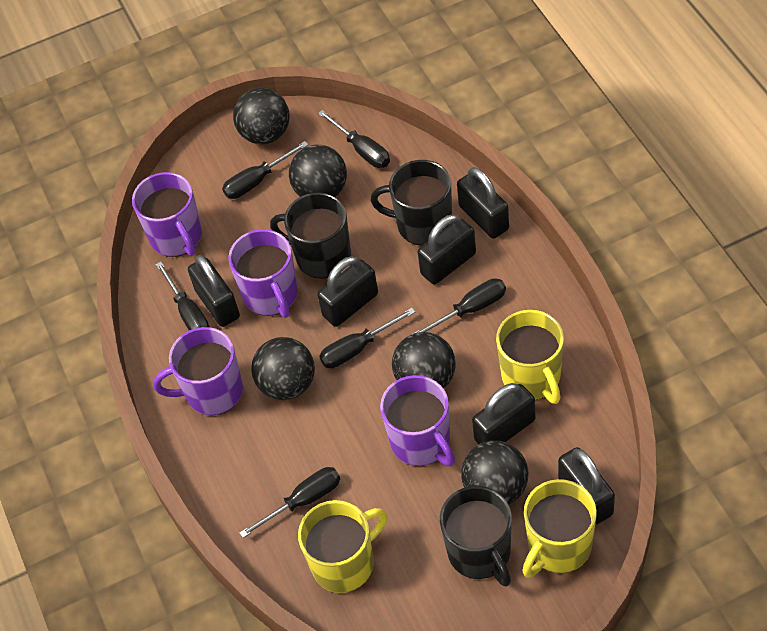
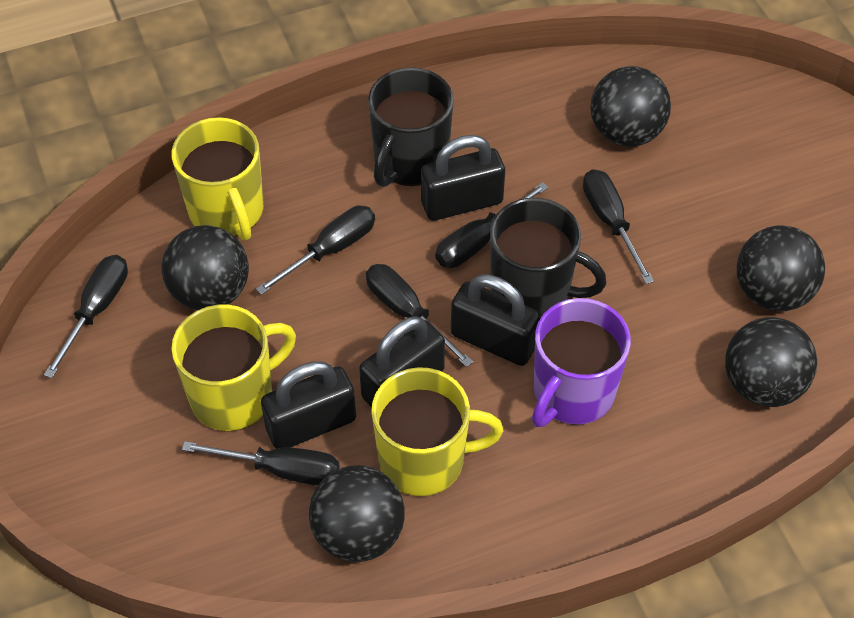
black mug: 3 -> 2
black padlock: 6 -> 4
purple mug: 4 -> 1

